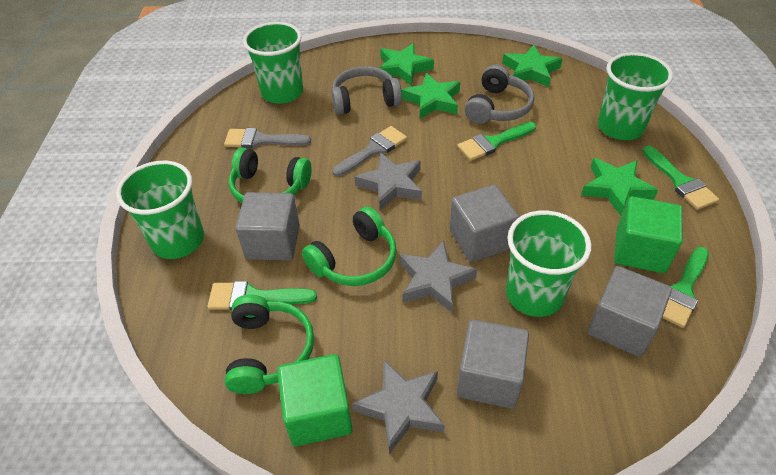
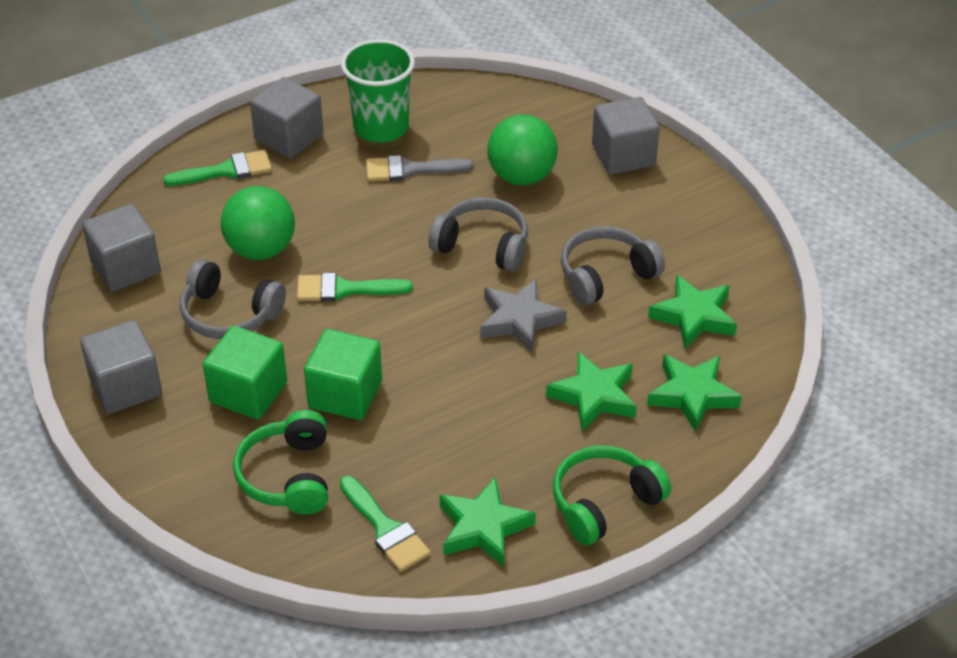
green ball: 0 -> 2
green brush: 4 -> 3
green cup: 4 -> 1
green headphones: 3 -> 2
grey brush: 2 -> 1
grey headphones: 2 -> 3
grey star: 3 -> 1

